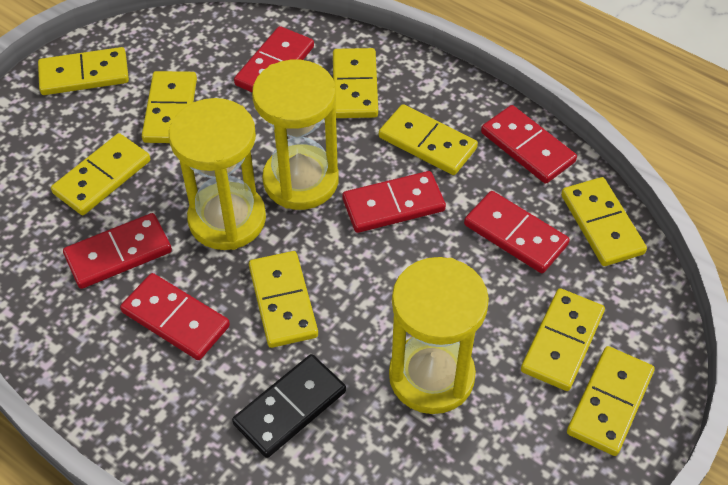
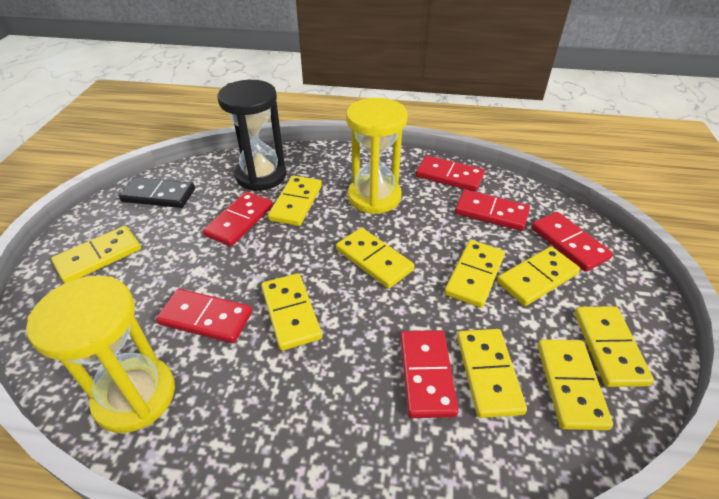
black hourglass: 0 -> 1
yellow hourglass: 3 -> 2

